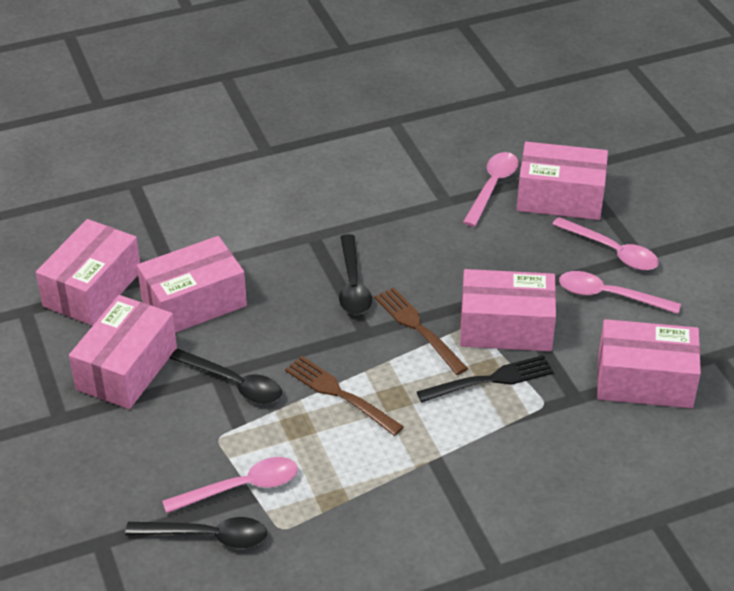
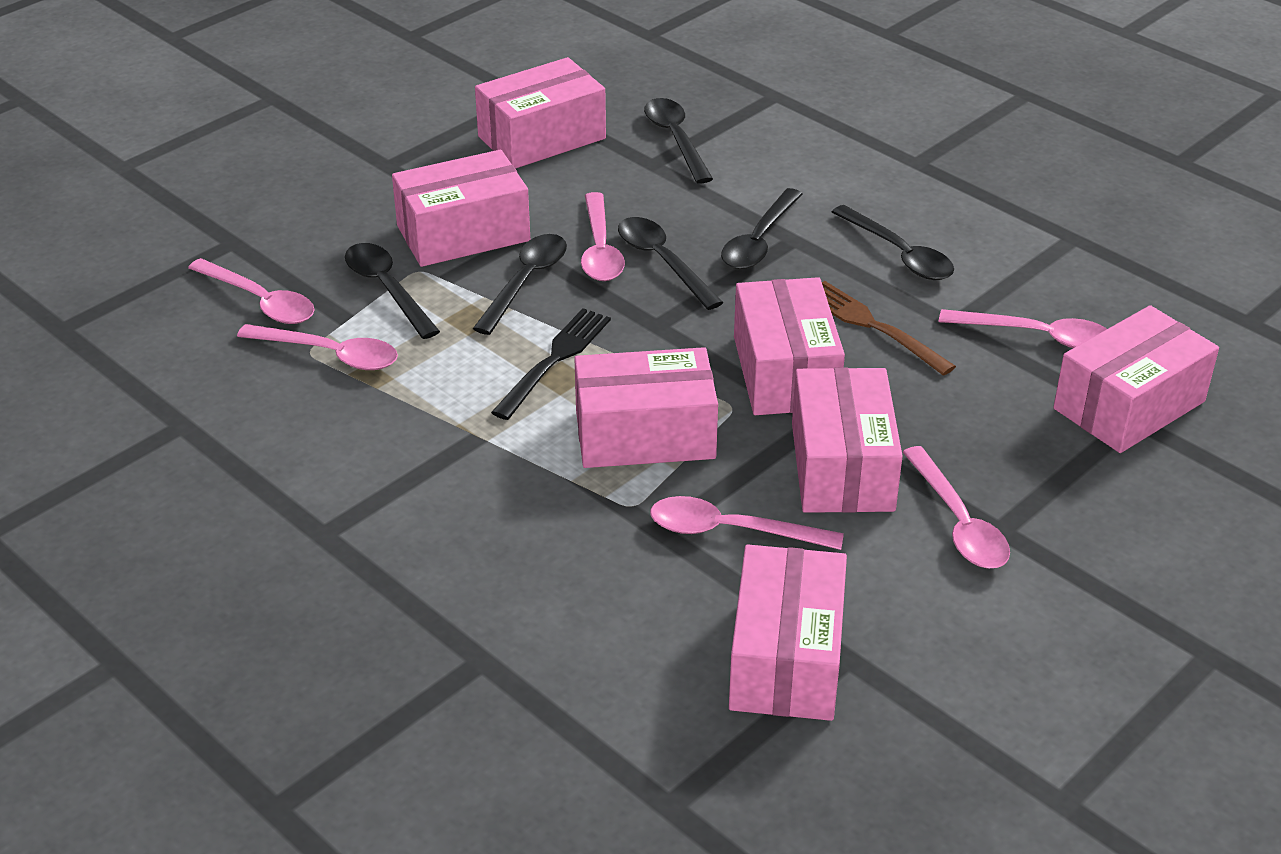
black spoon: 3 -> 6
brown fork: 2 -> 1
pink box: 6 -> 7
pink spoon: 4 -> 6

